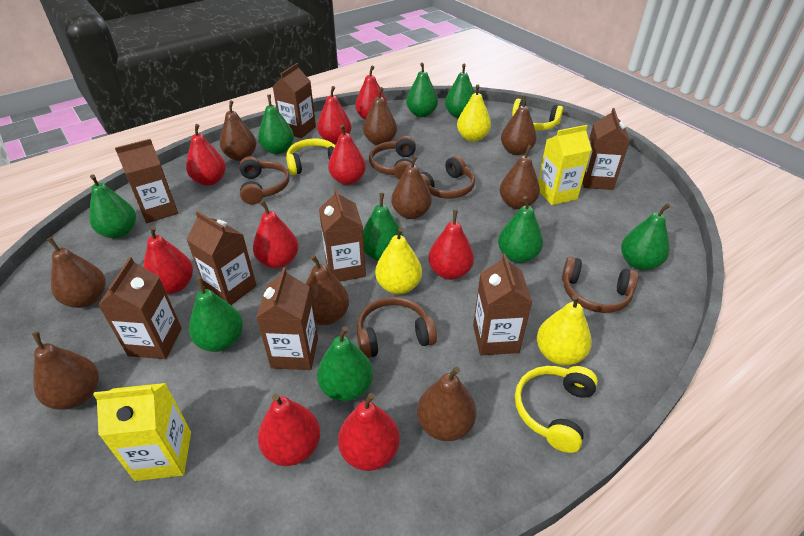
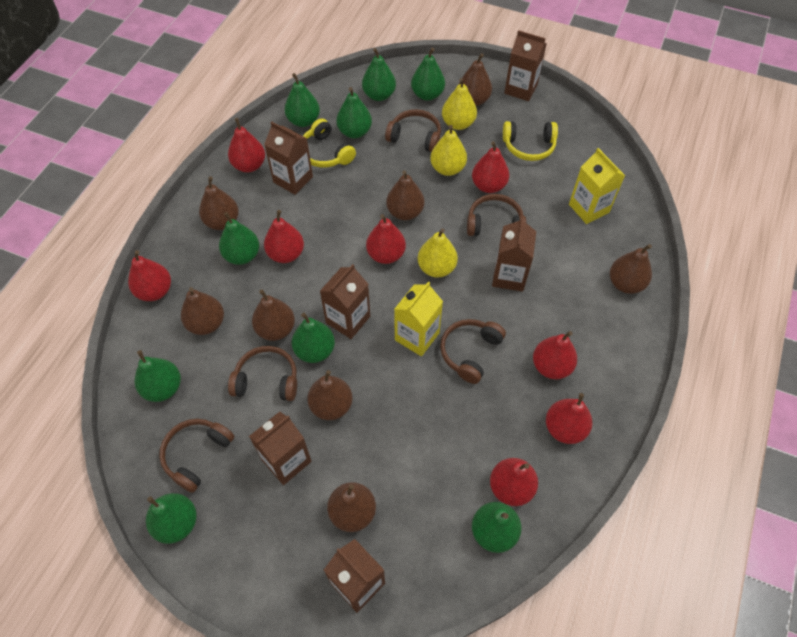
brown carton: 8 -> 6
brown pear: 9 -> 8
red pear: 9 -> 8
yellow headphones: 3 -> 2

